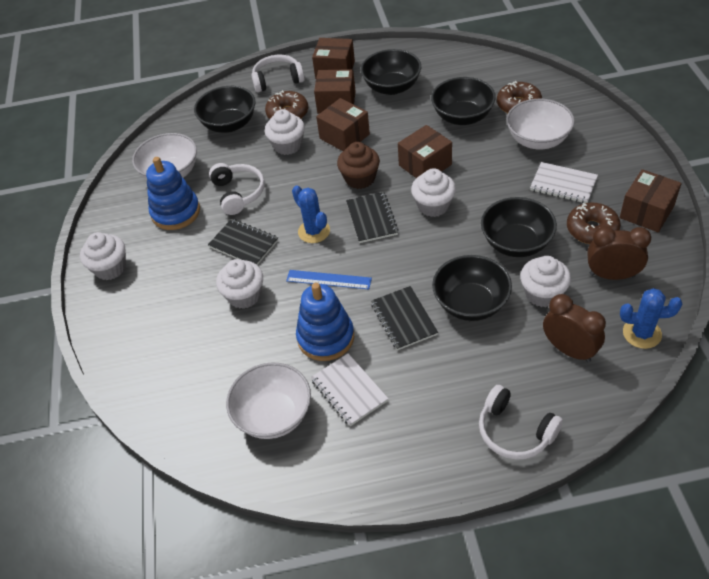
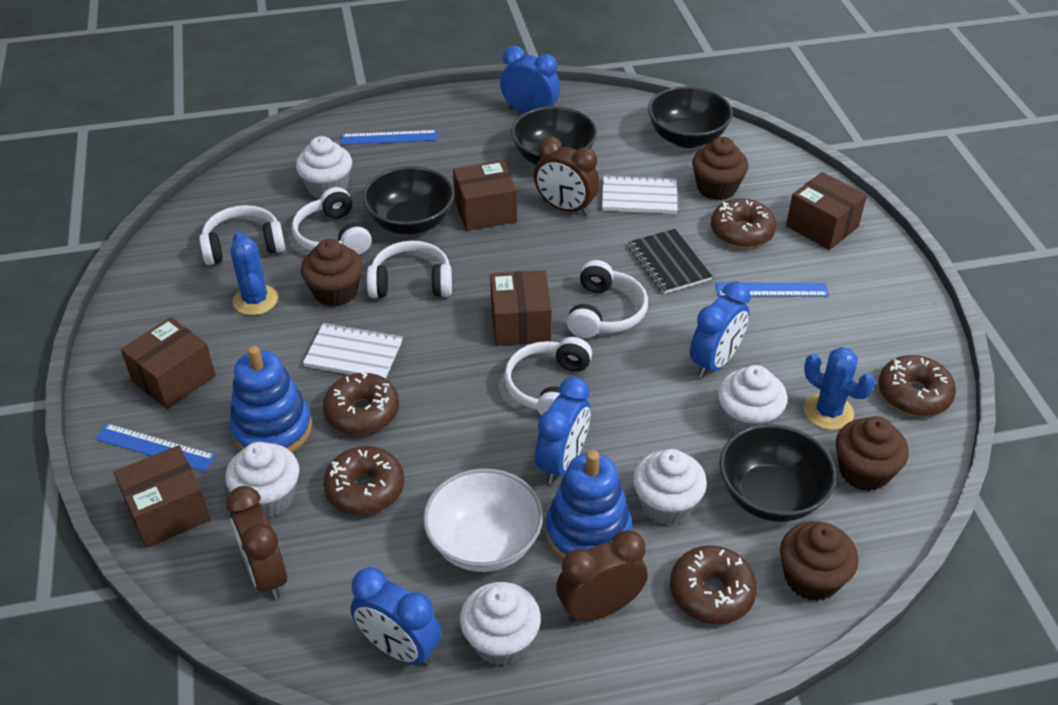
black bowl: 5 -> 4
black notebook: 3 -> 1
blue clock: 0 -> 4
blue ruler: 1 -> 3
brown clock: 2 -> 3
brown cupcake: 1 -> 4
brown donut: 3 -> 5
white bowl: 3 -> 1
white headphones: 3 -> 5

